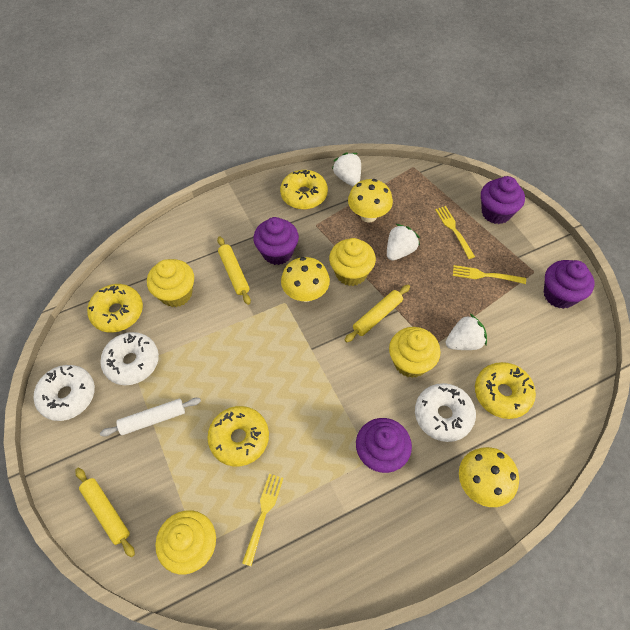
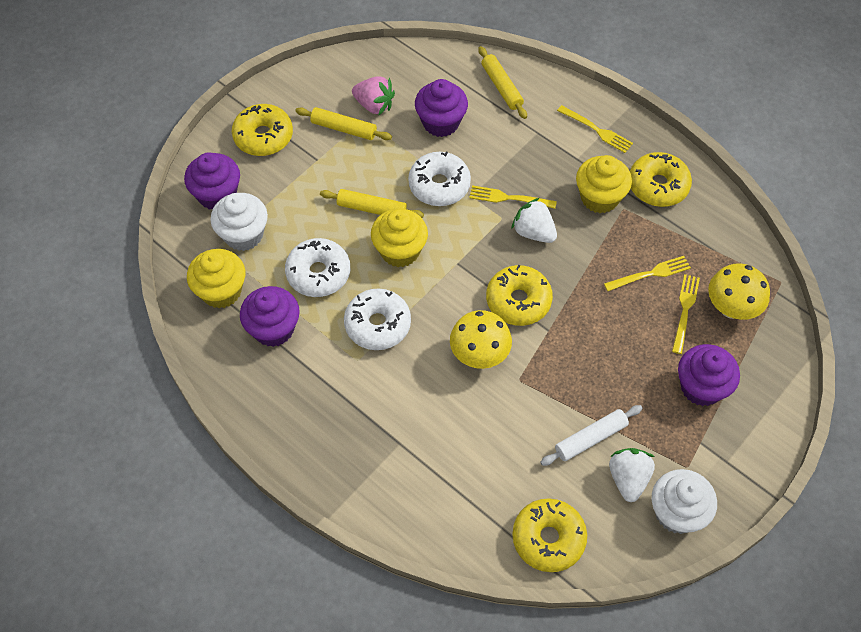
pink strawberry: 0 -> 1
white cupcake: 0 -> 2
white strawberry: 3 -> 2
yellow cupcake: 4 -> 3
yellow fork: 3 -> 4
yellow mushroom: 3 -> 2

